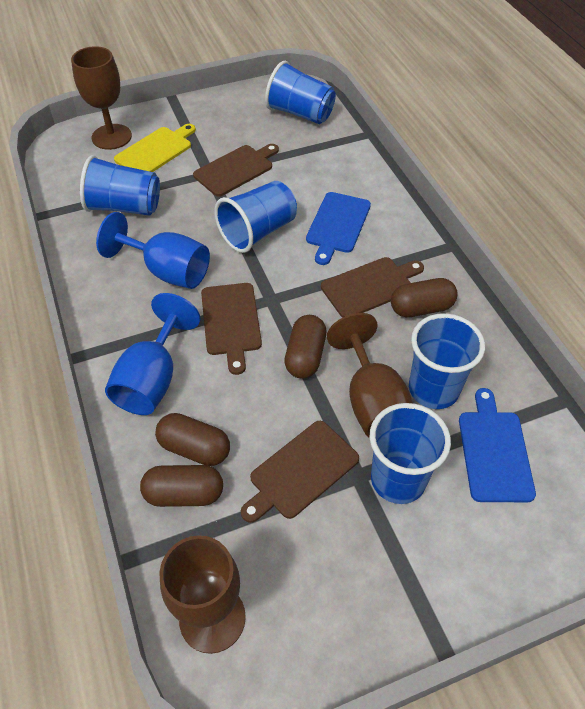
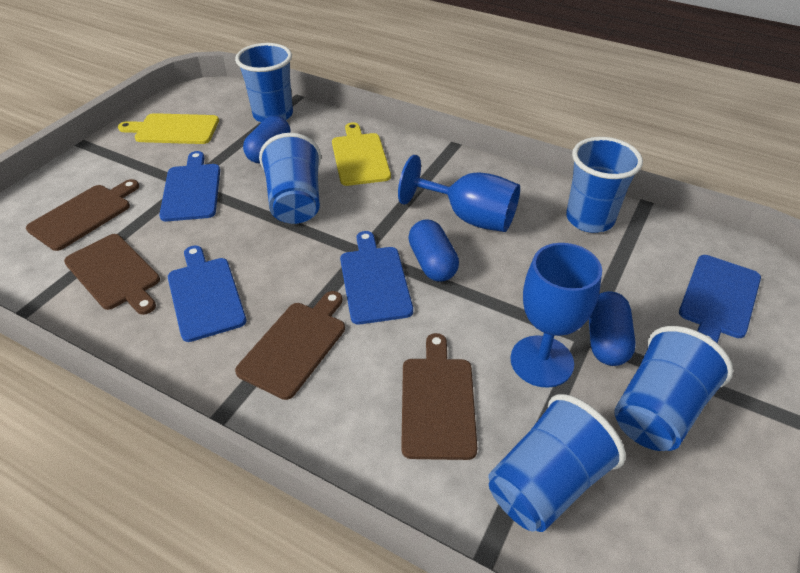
blue capsule: 0 -> 3
blue cutting board: 2 -> 4
brown capsule: 4 -> 0
brown goblet: 3 -> 0
yellow cutting board: 1 -> 2

